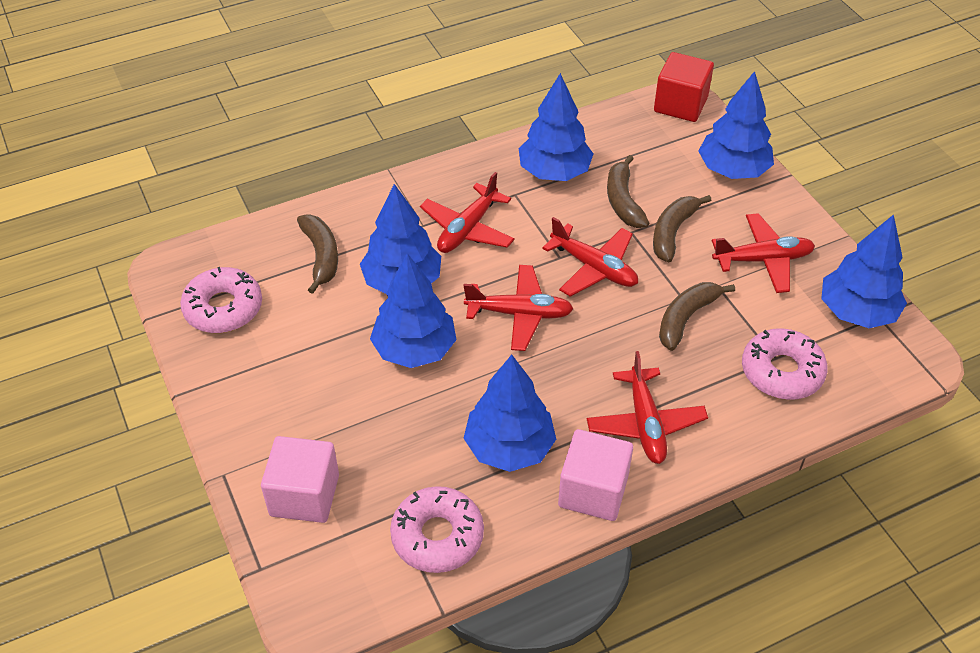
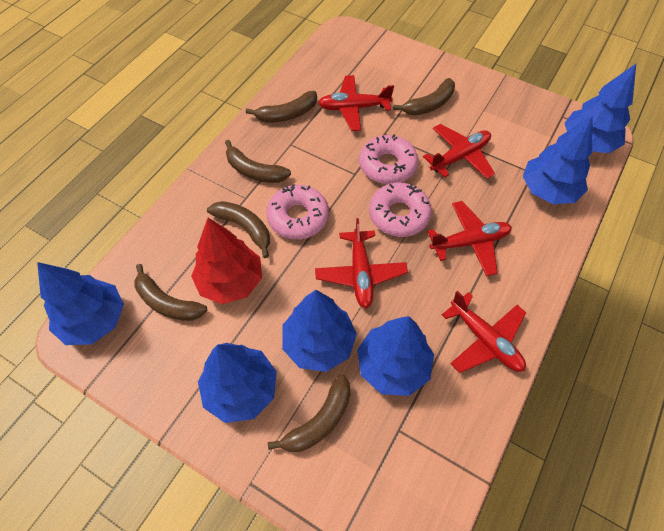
brown banana: 4 -> 6
pink cube: 2 -> 0
red cube: 1 -> 0
red tree: 0 -> 1

